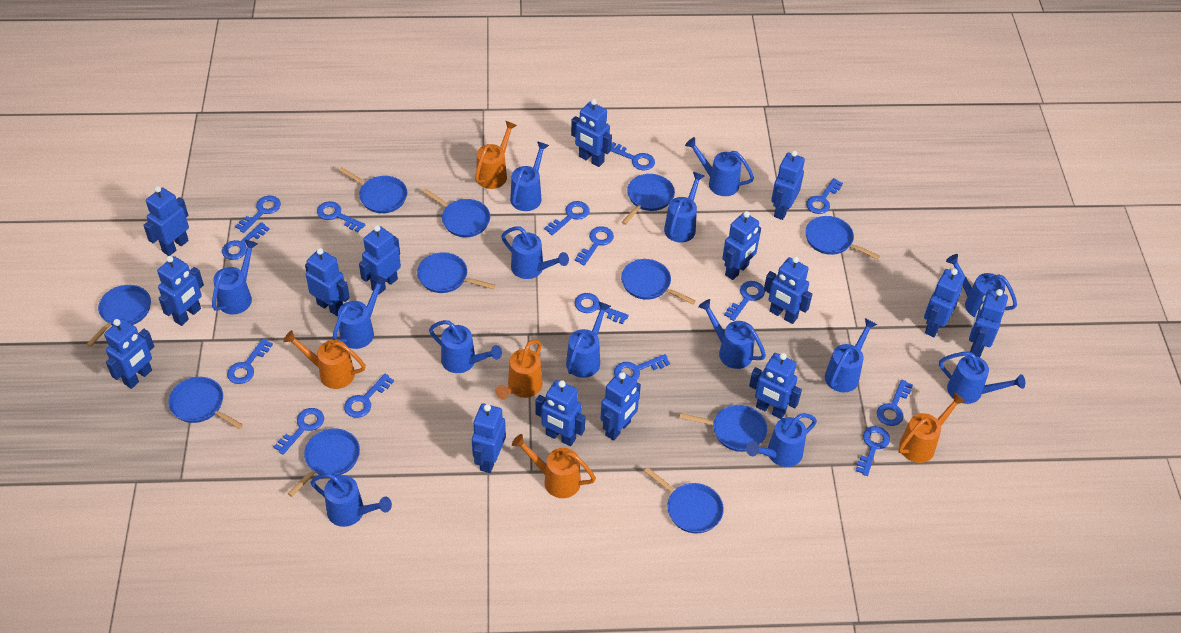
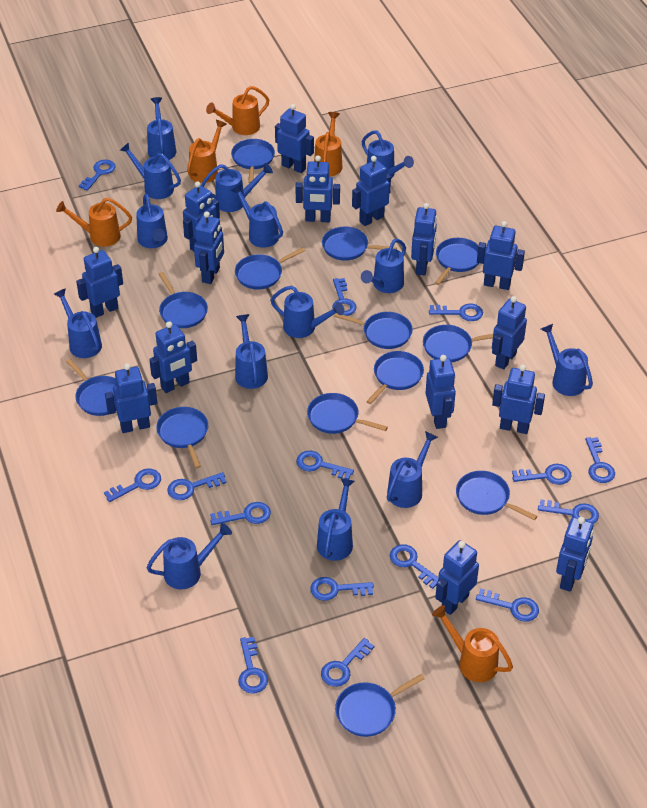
blue pan: 11 -> 13

